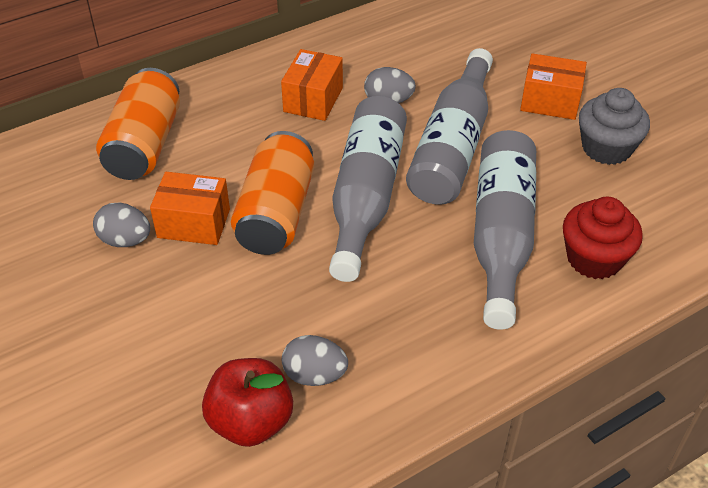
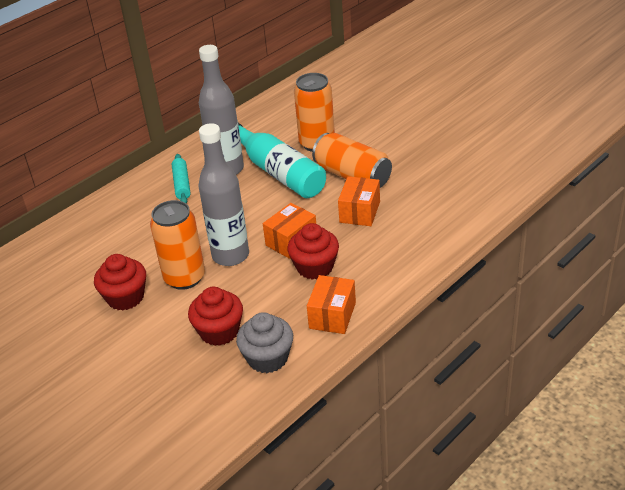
grey bottle: 3 -> 2
grey egg: 3 -> 0
orange can: 2 -> 3
red apple: 1 -> 0
red cupcake: 1 -> 3
turquoise bottle: 0 -> 1
turquoise rolling pin: 0 -> 1

